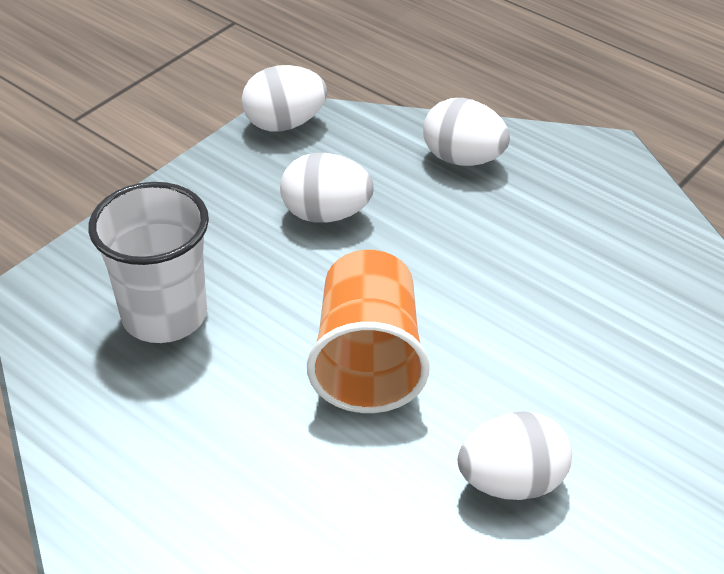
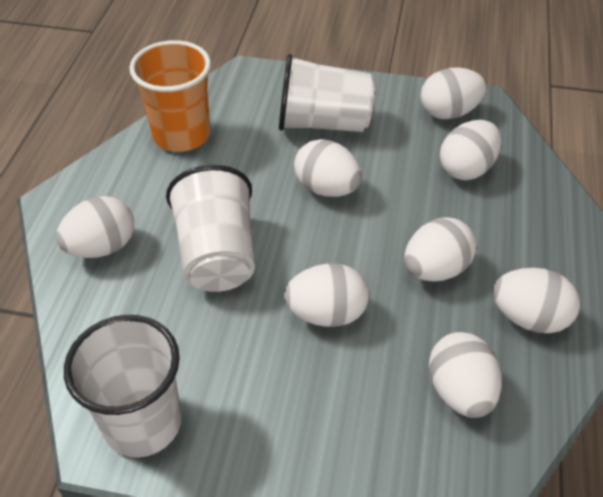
white cup: 1 -> 3
white egg: 4 -> 8

